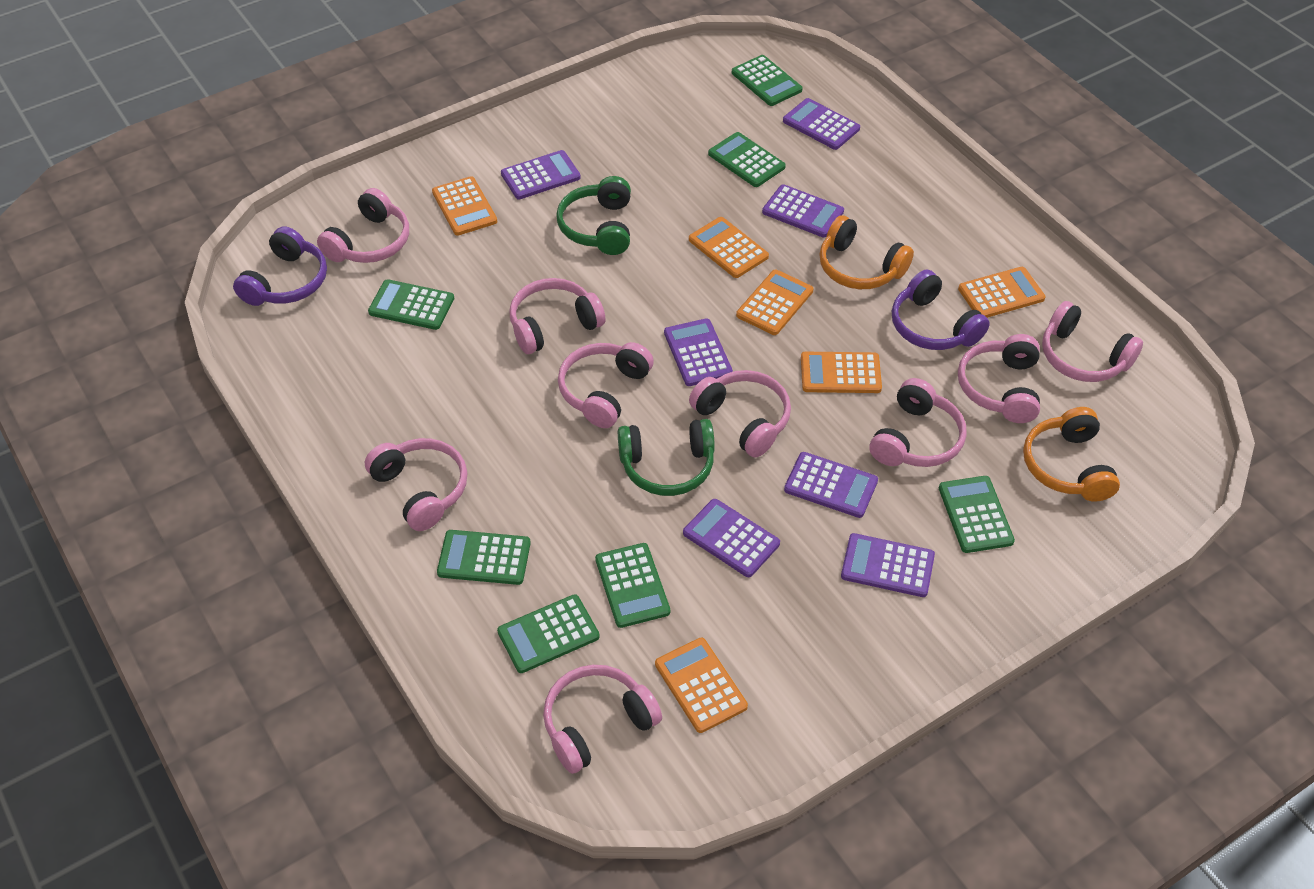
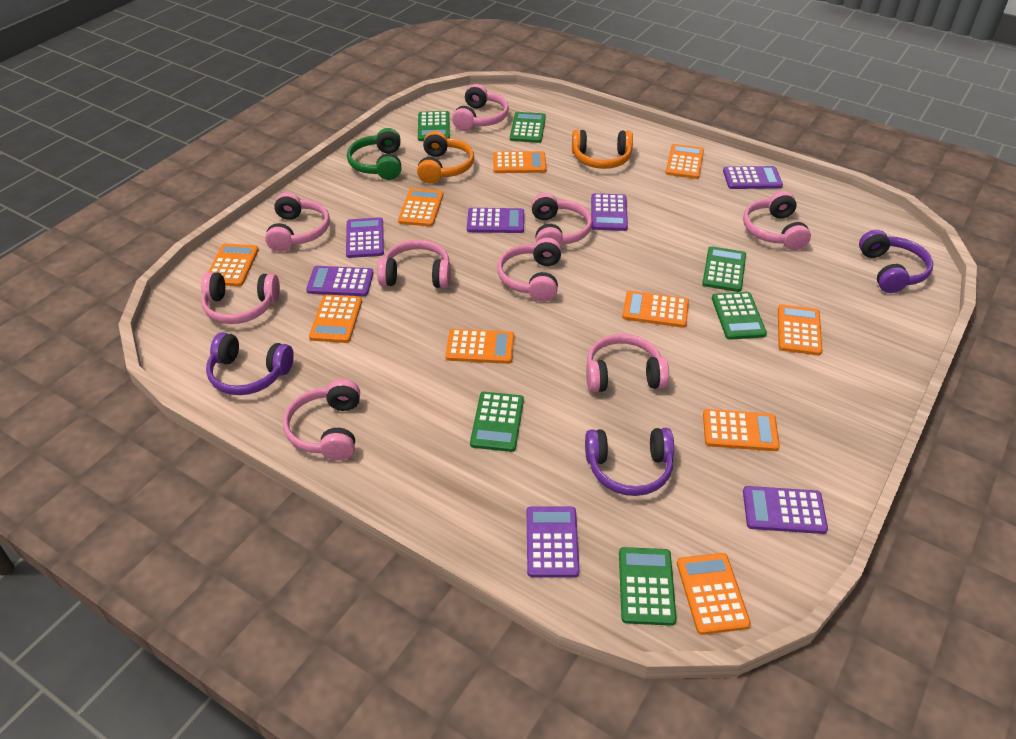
green calculator: 7 -> 6
green headphones: 2 -> 1
orange calculator: 6 -> 10
purple headphones: 2 -> 3

